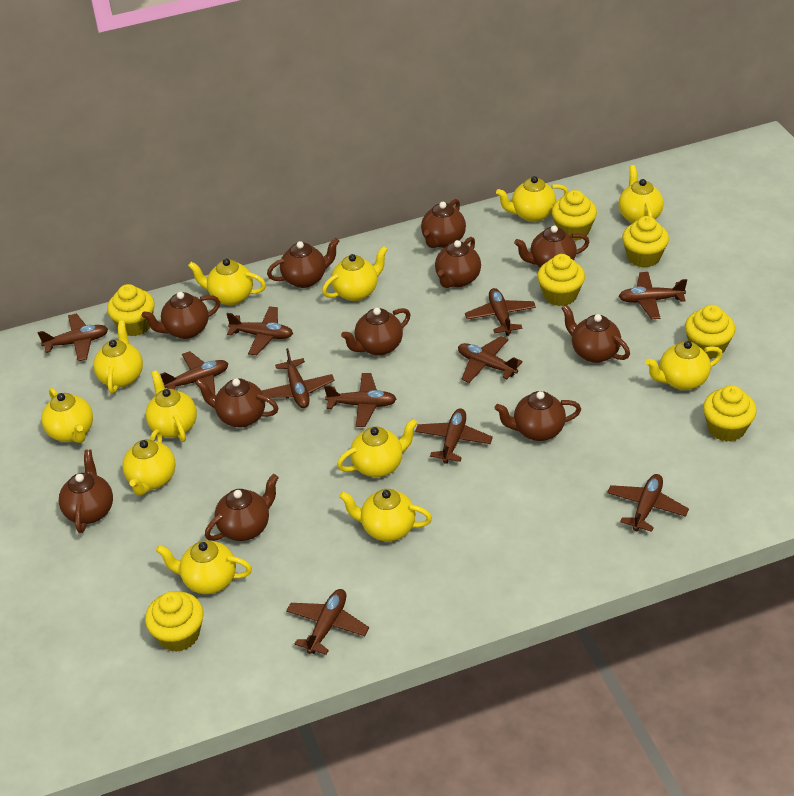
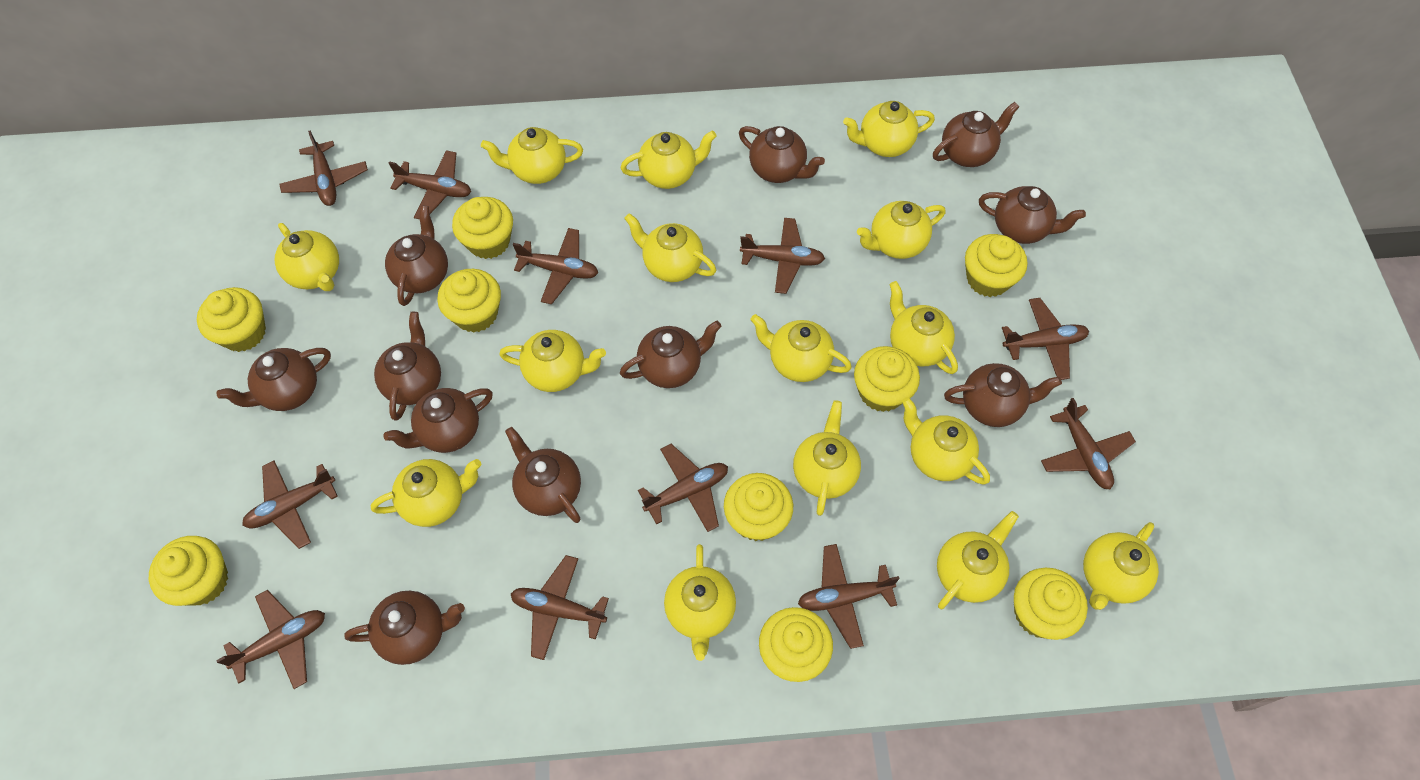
yellow cupcake: 7 -> 9
yellow teapot: 12 -> 15

